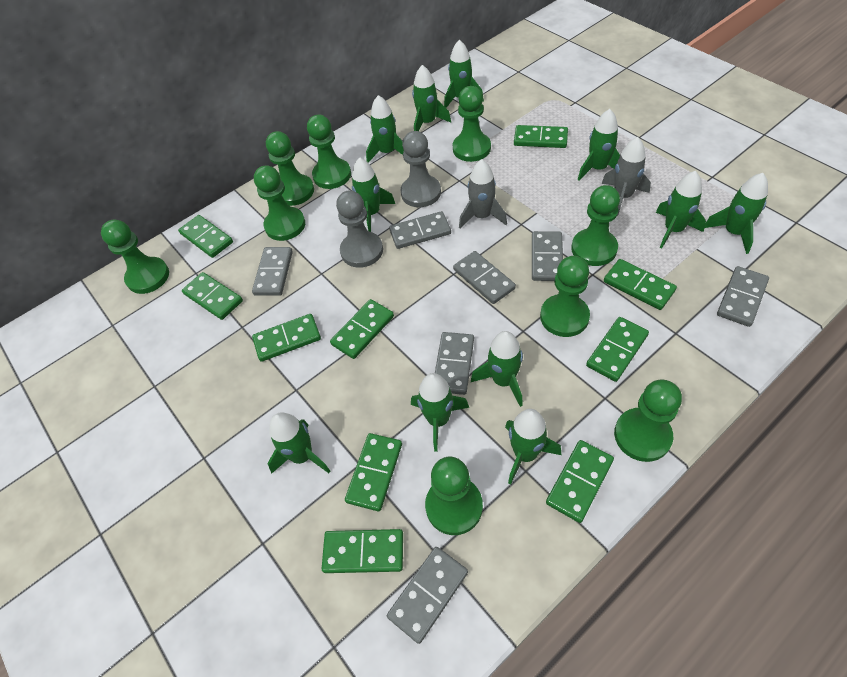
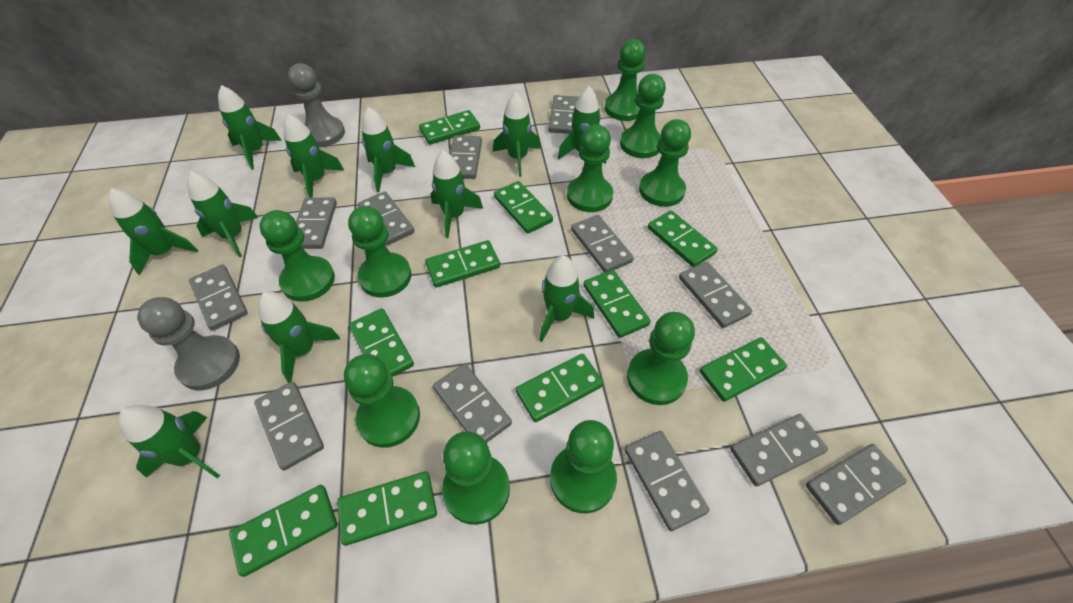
green pawn: 9 -> 10
grey domino: 7 -> 12
grey rocket: 2 -> 0

